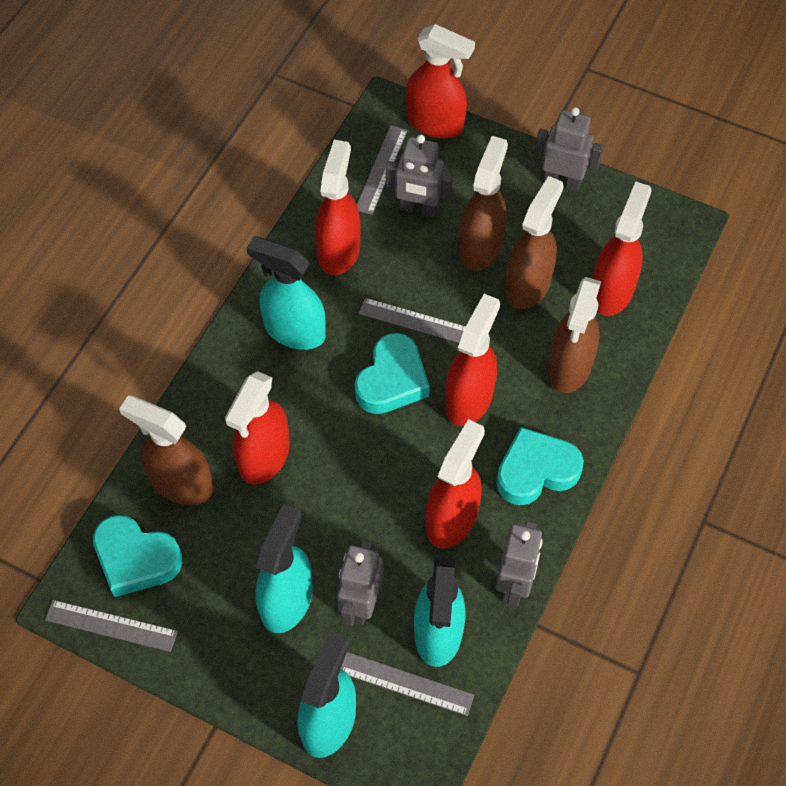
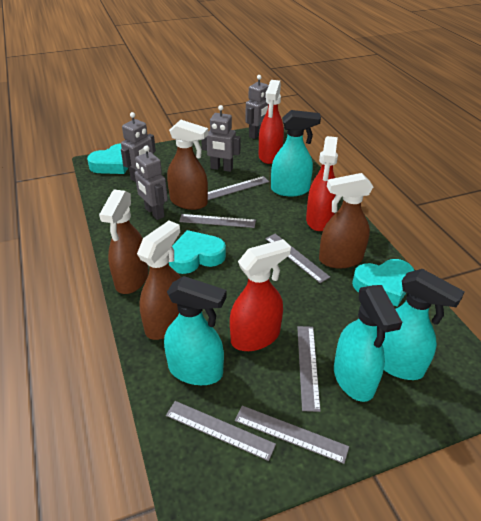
grey ruler: 4 -> 6
red spray bottle: 6 -> 3

